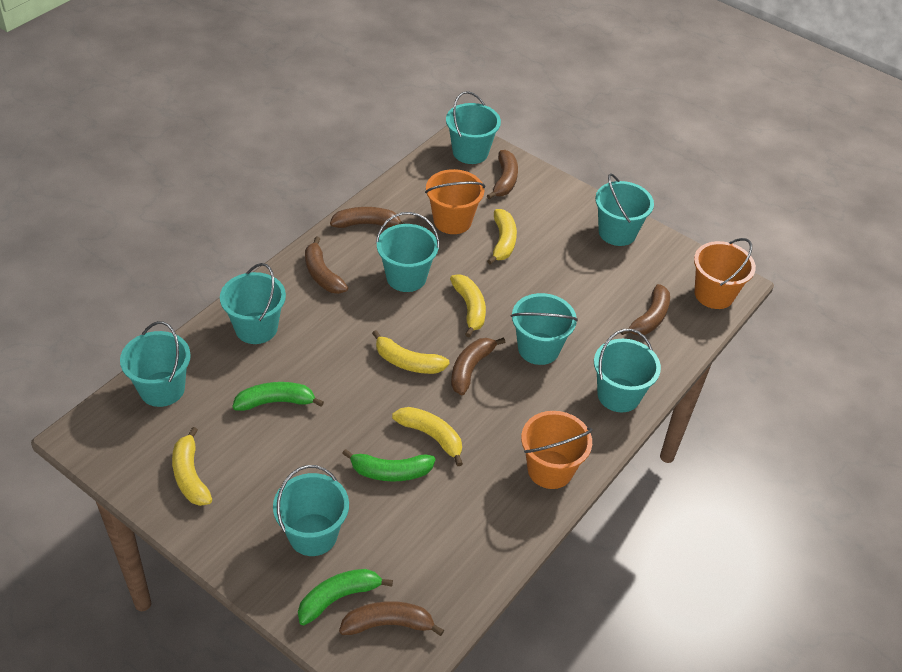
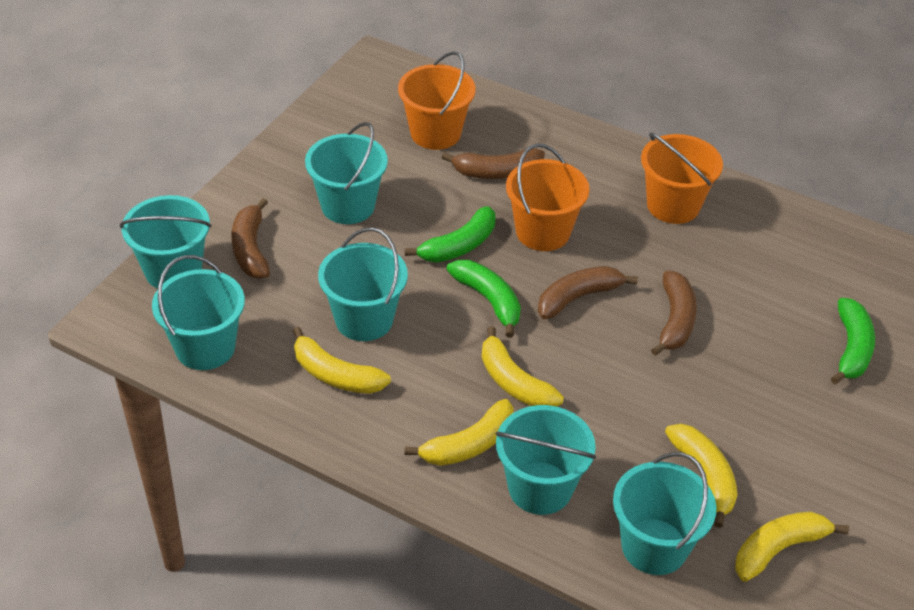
brown banana: 6 -> 4
turquoise bucket: 8 -> 6

